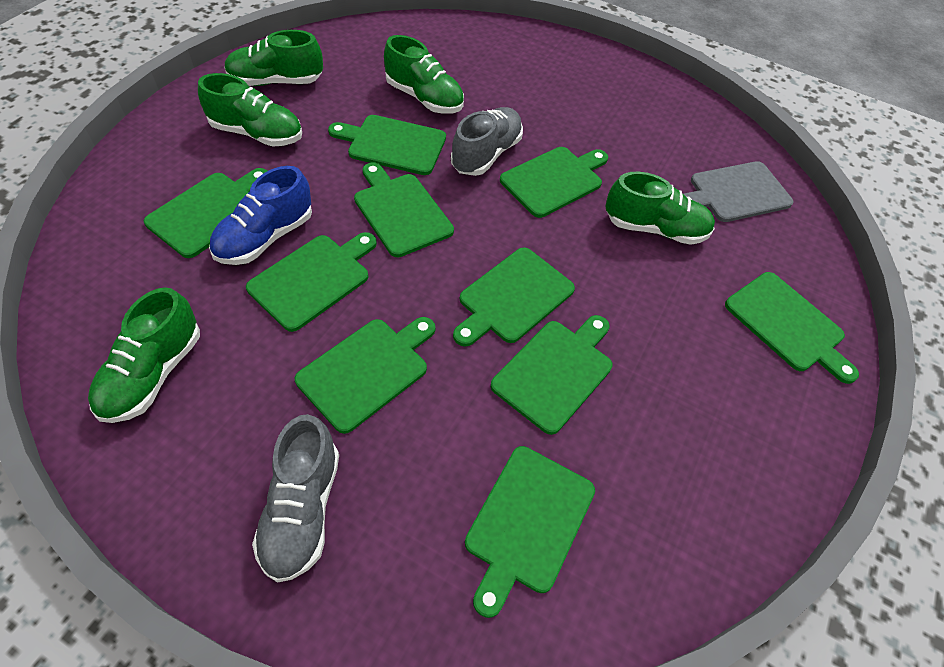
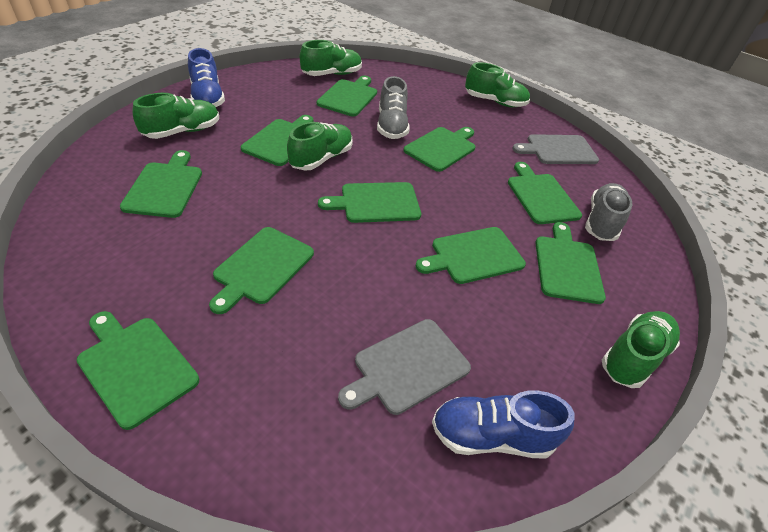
blue shoe: 1 -> 2
grey cutting board: 1 -> 2

